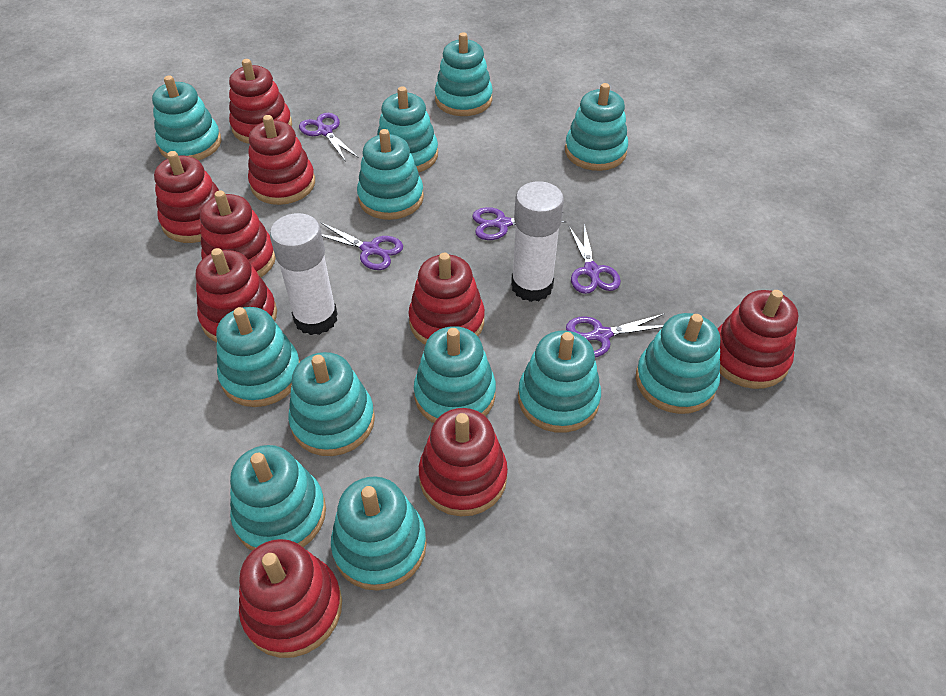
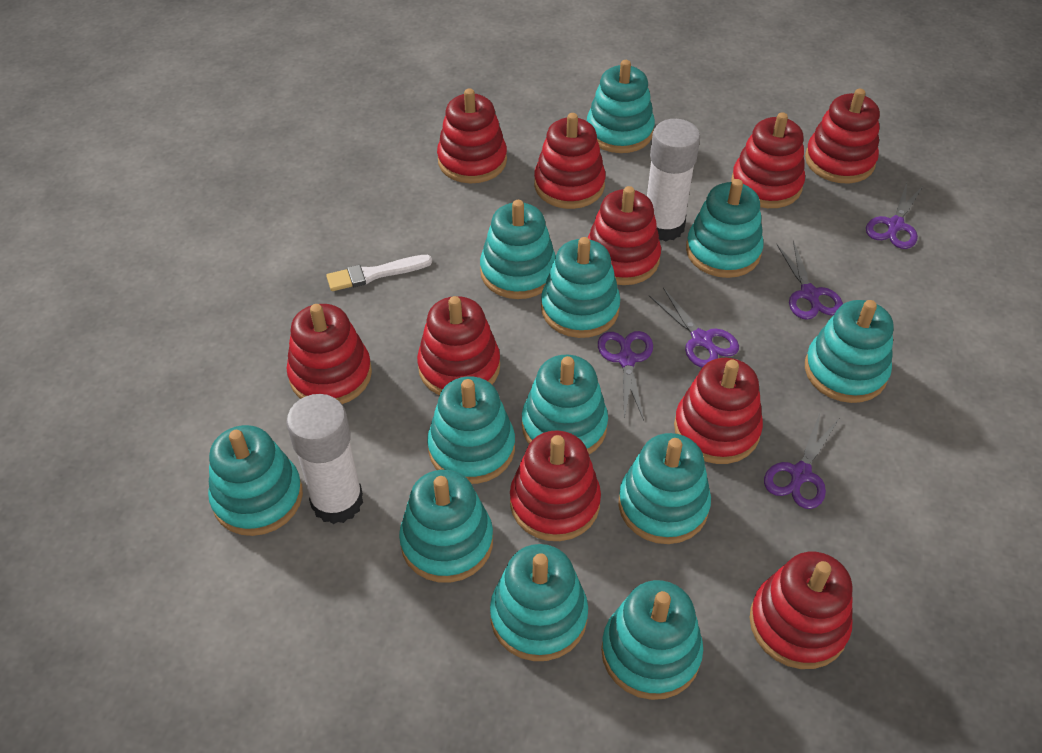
red stacking toy: 9 -> 10
white brush: 0 -> 1

